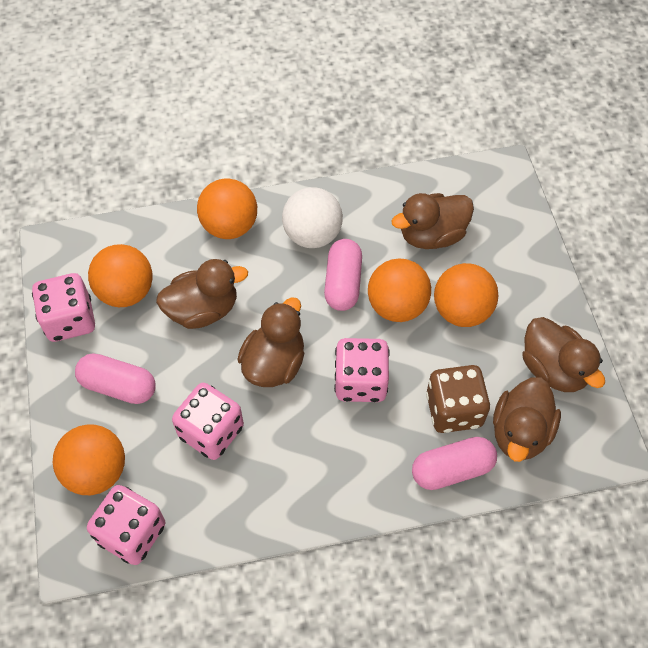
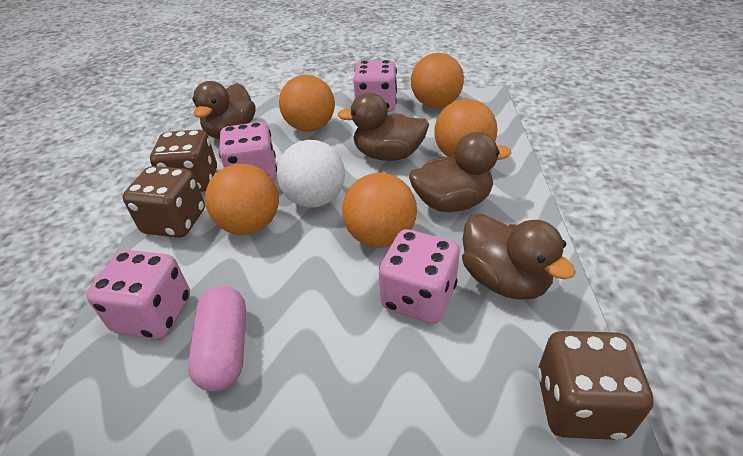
brown dice: 1 -> 3
brown duck: 5 -> 4
pink capsule: 3 -> 1

